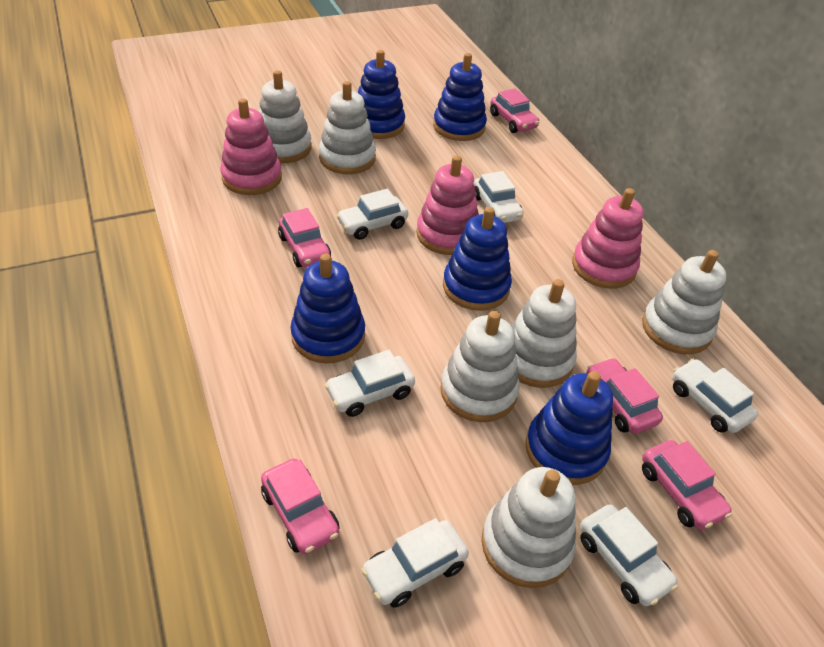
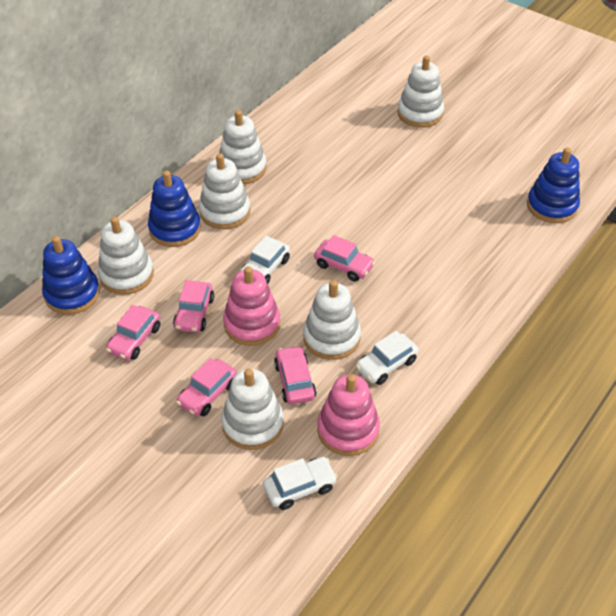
blue stacking toy: 5 -> 3
pink stacking toy: 3 -> 2
white car: 6 -> 3

